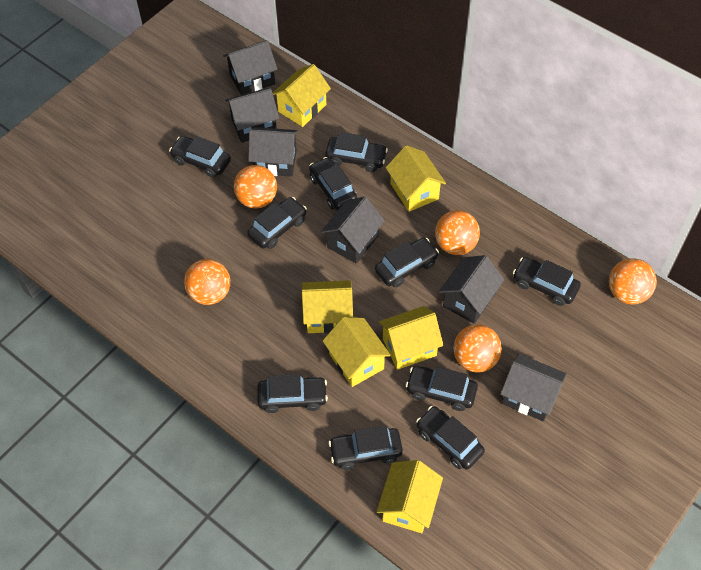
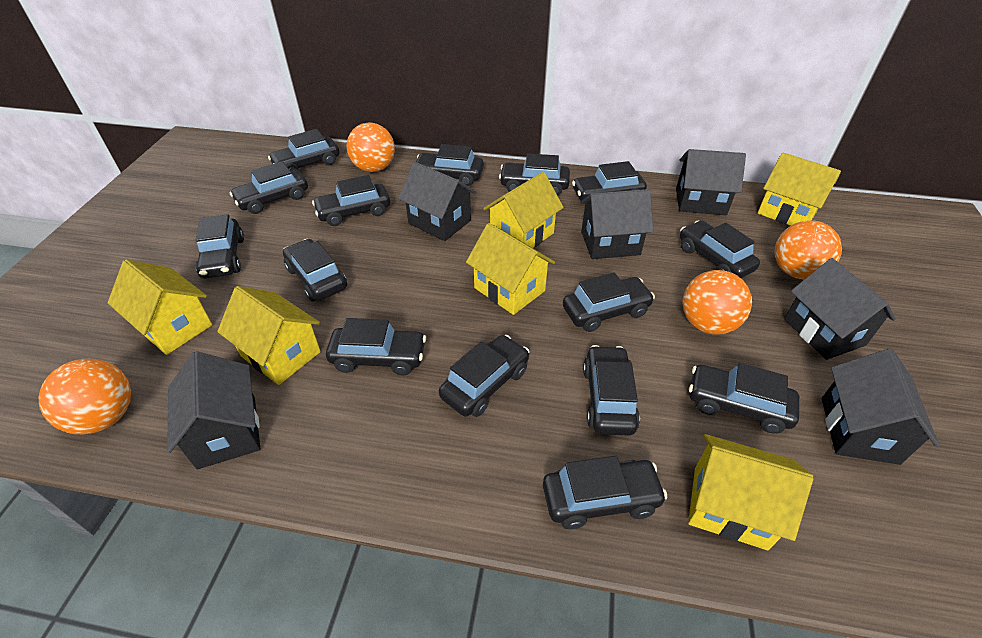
black car: 10 -> 15
orange ball: 5 -> 4

